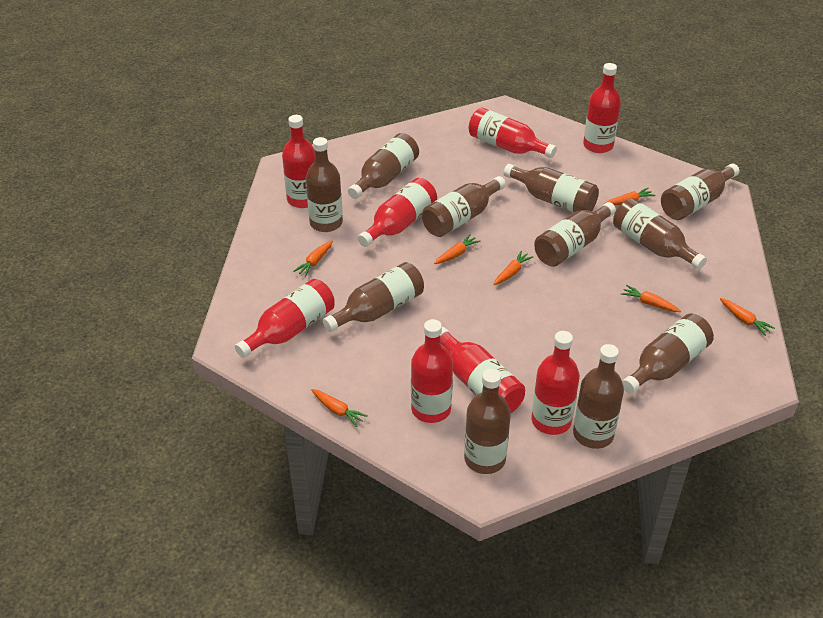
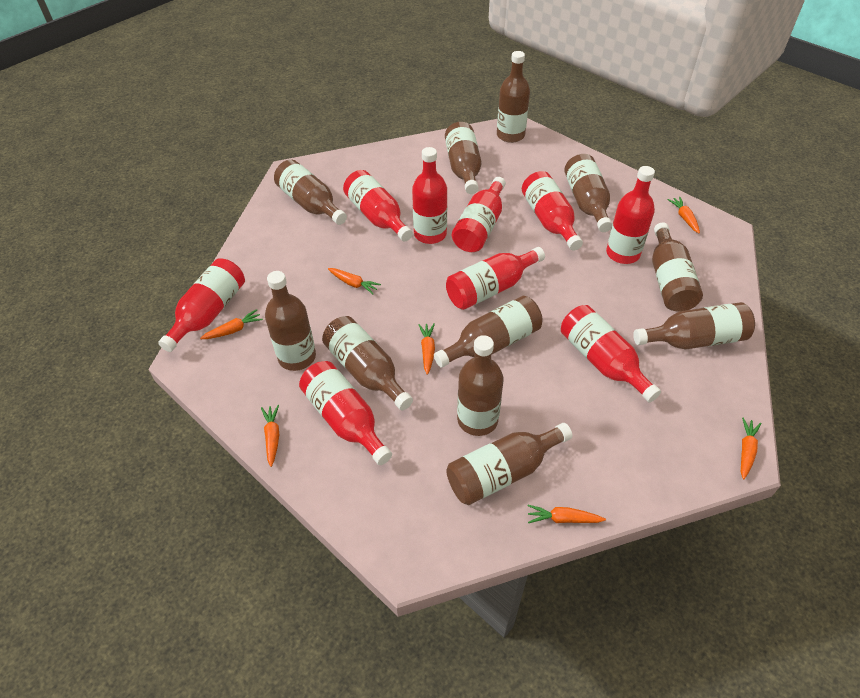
red bottle: 8 -> 9

